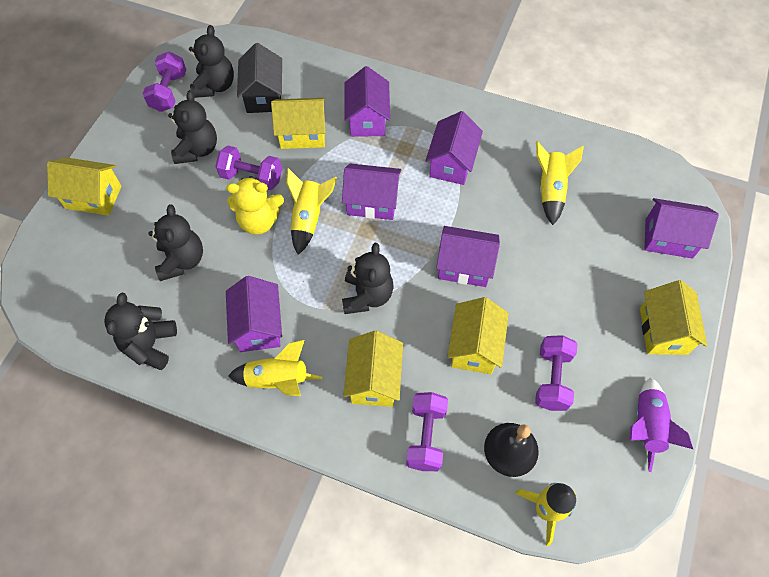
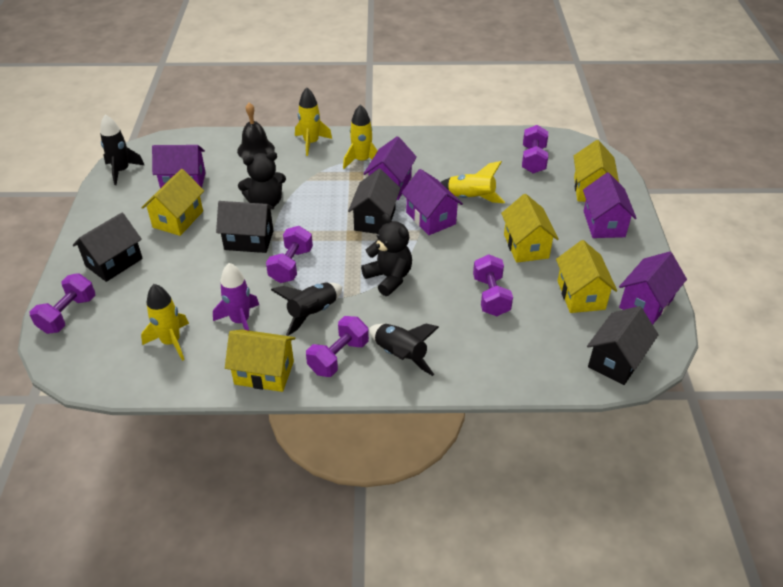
black house: 1 -> 4
black rocket: 0 -> 3
black teddy bear: 5 -> 2
purple dumbbell: 4 -> 5
purple house: 6 -> 5
yellow teddy bear: 1 -> 0

